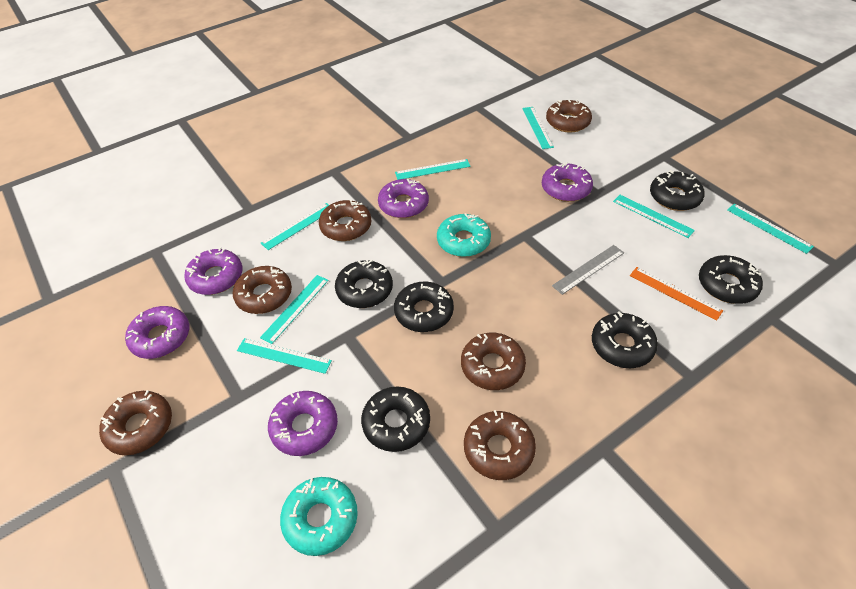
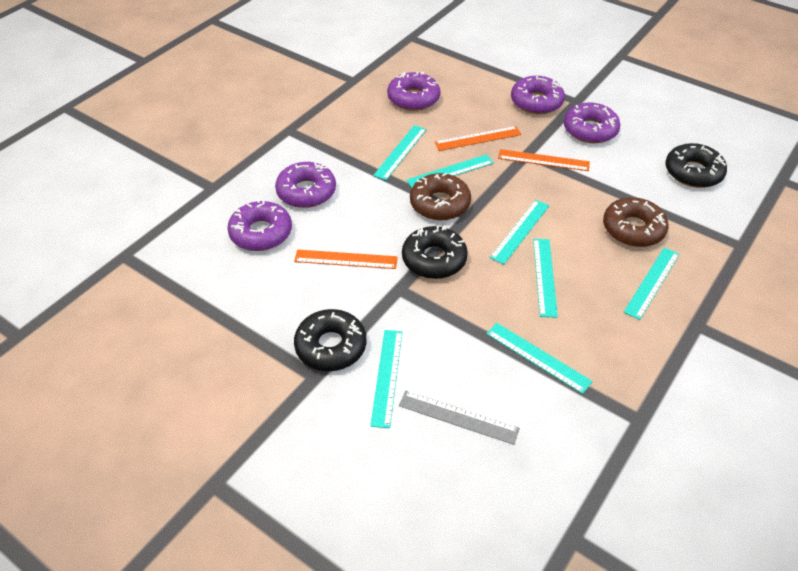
black donut: 6 -> 3
brown donut: 6 -> 2
orange ruler: 1 -> 3
turquoise donut: 2 -> 0

